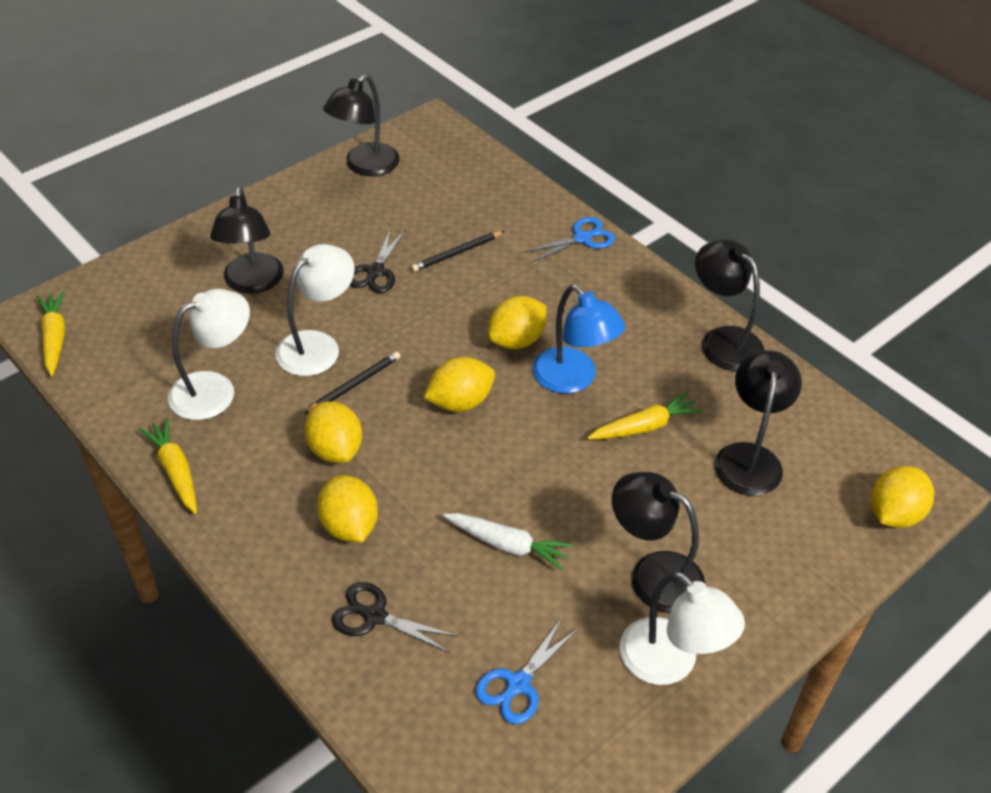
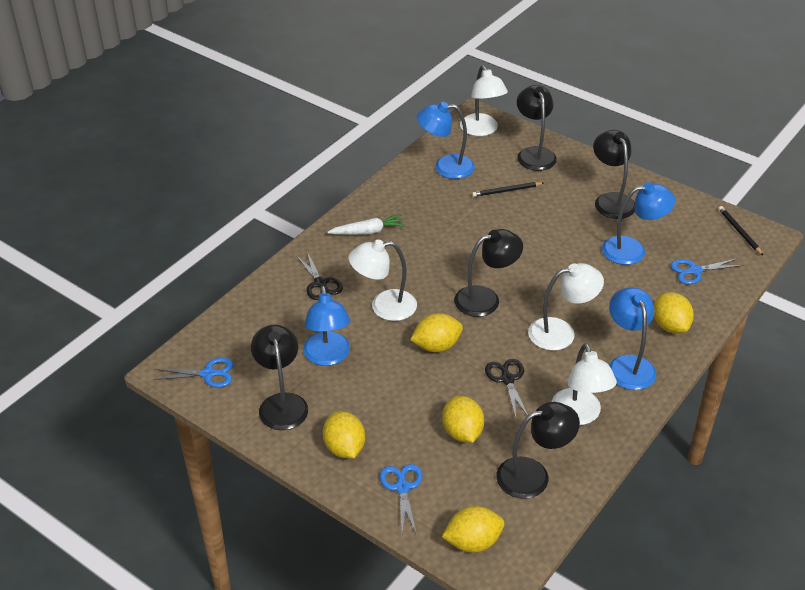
blue lamp: 1 -> 4
blue scissors: 2 -> 3
white lamp: 3 -> 4
yellow carrot: 3 -> 0

